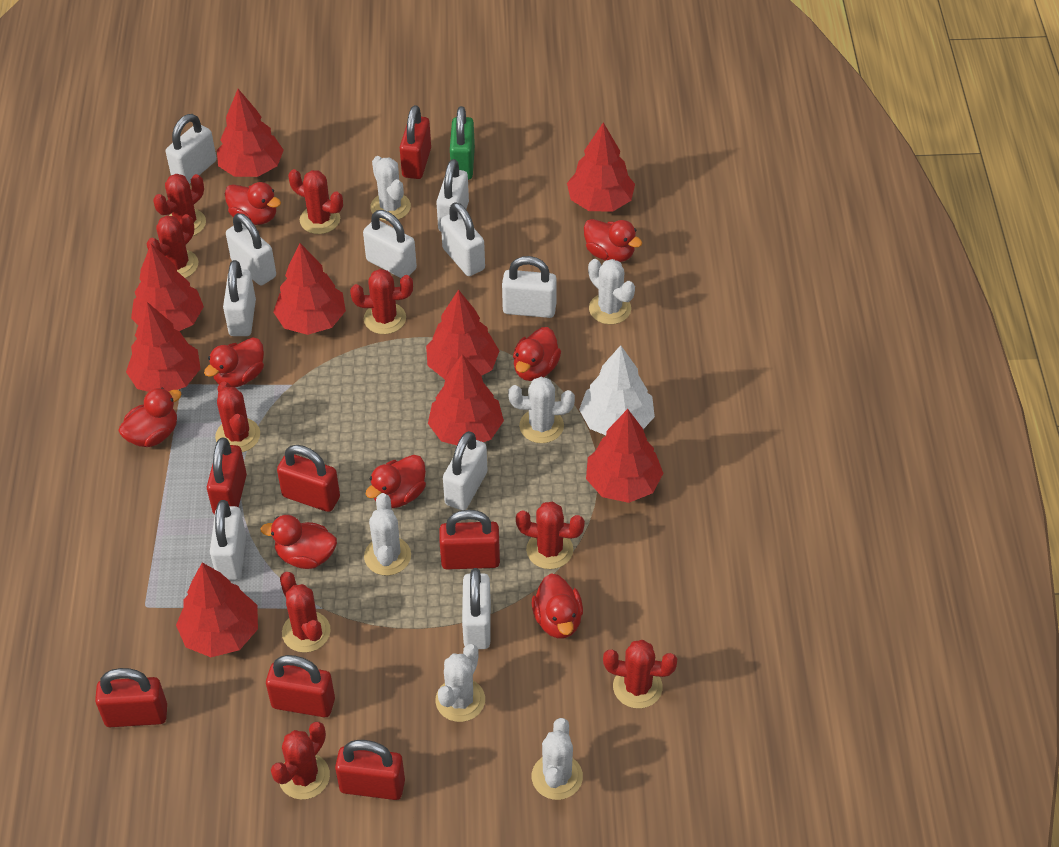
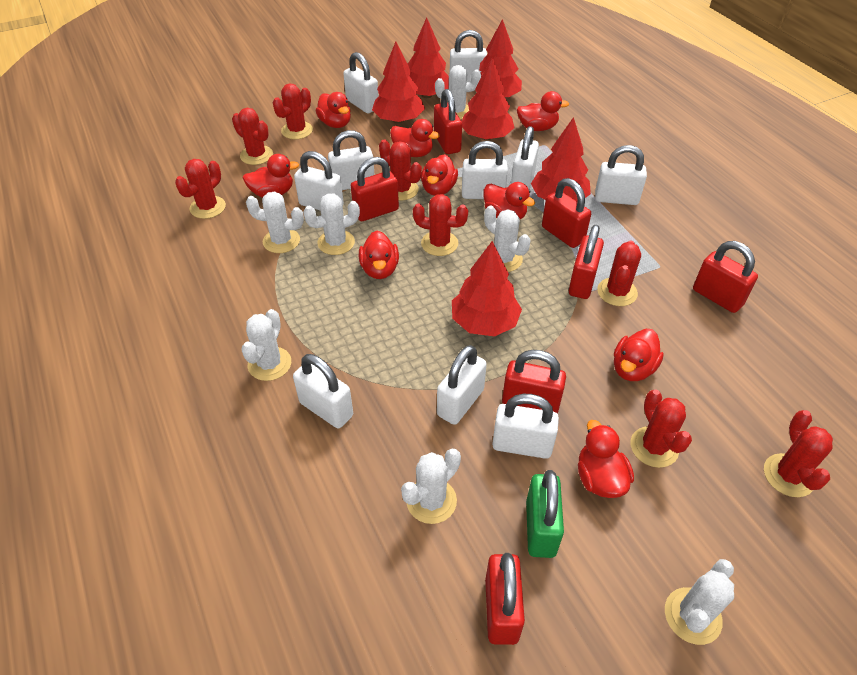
red cactus: 9 -> 8
red duck: 8 -> 9
red tree: 9 -> 6
white cactus: 6 -> 7
white tree: 1 -> 0

